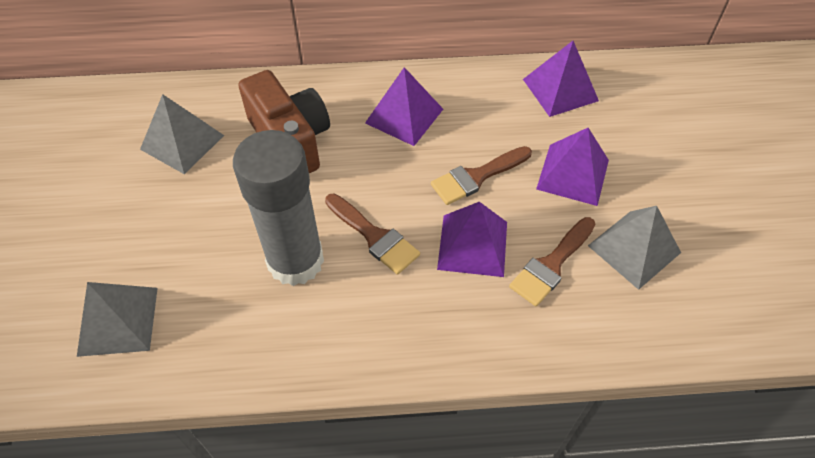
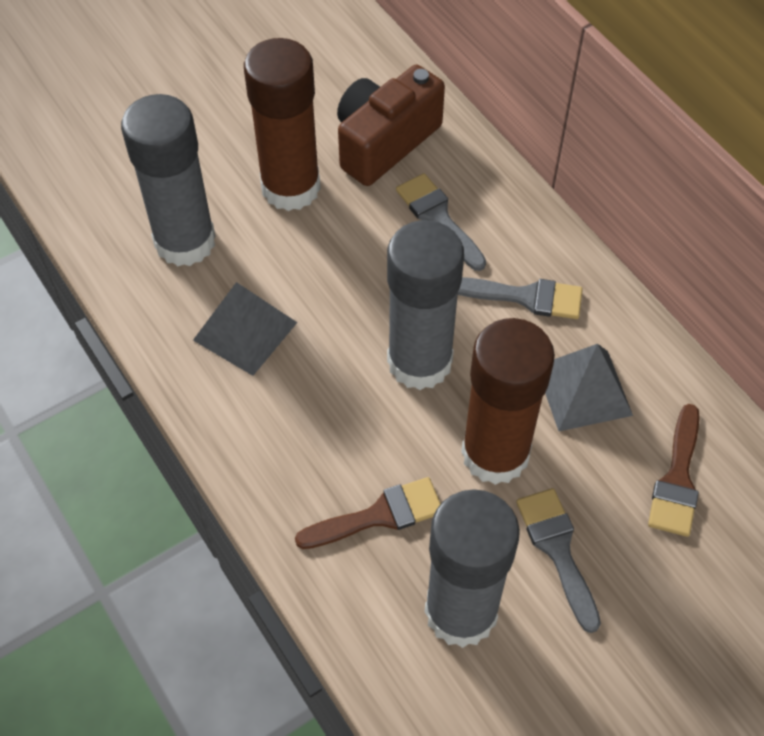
brown brush: 3 -> 2
brown glue stick: 0 -> 2
grey brush: 0 -> 3
grey glue stick: 1 -> 3
grey pyramid: 3 -> 2
purple pyramid: 4 -> 0

